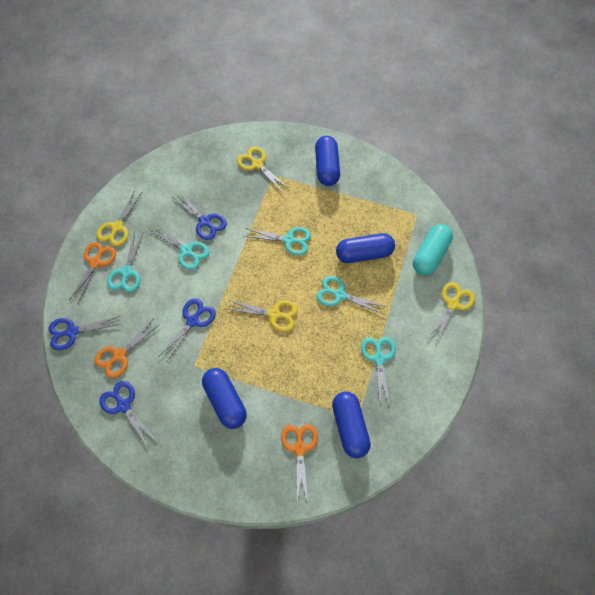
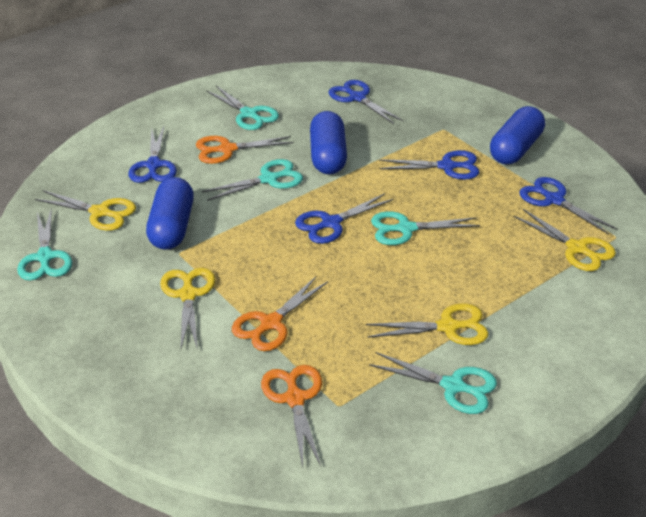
blue capsule: 4 -> 3
blue scissors: 4 -> 5
turquoise capsule: 1 -> 0

